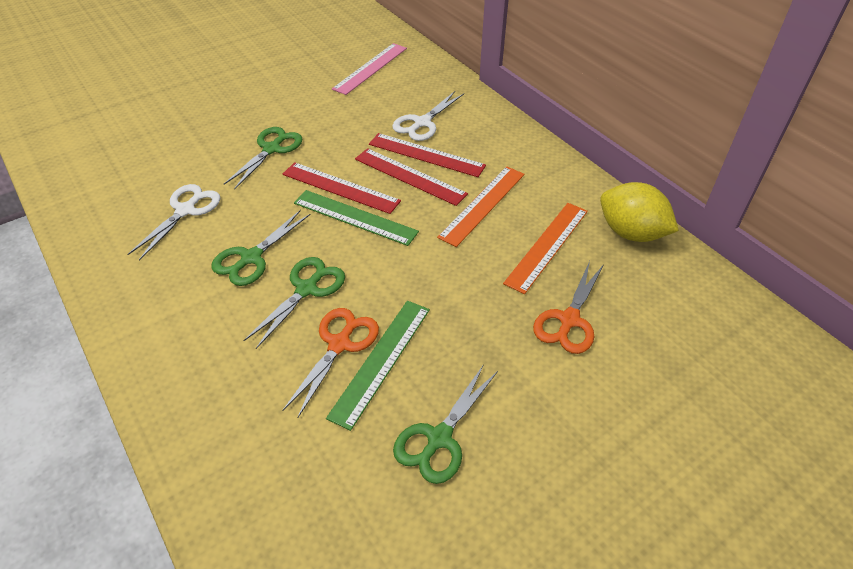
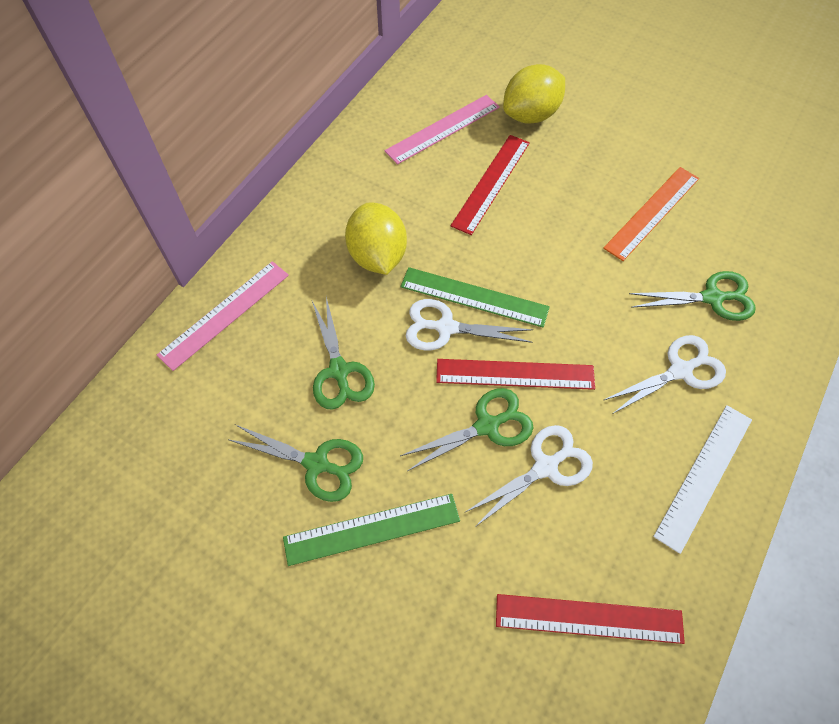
orange ruler: 2 -> 1
orange scissors: 2 -> 0
pink ruler: 1 -> 2
white ruler: 0 -> 1
white scissors: 2 -> 3
yellow lemon: 1 -> 2

